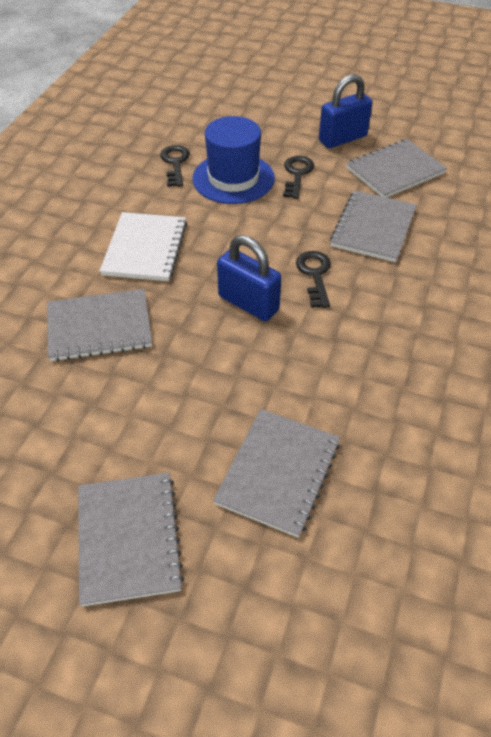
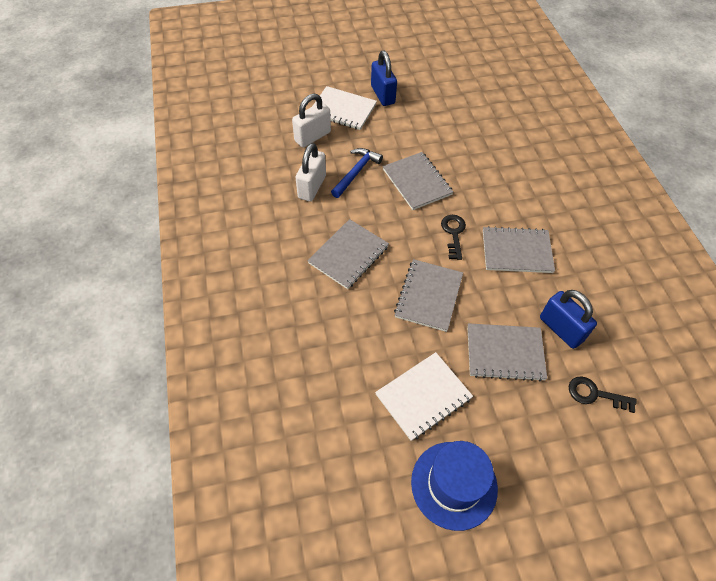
black key: 3 -> 2
blue hammer: 0 -> 1
white notebook: 1 -> 2
white padlock: 0 -> 2

